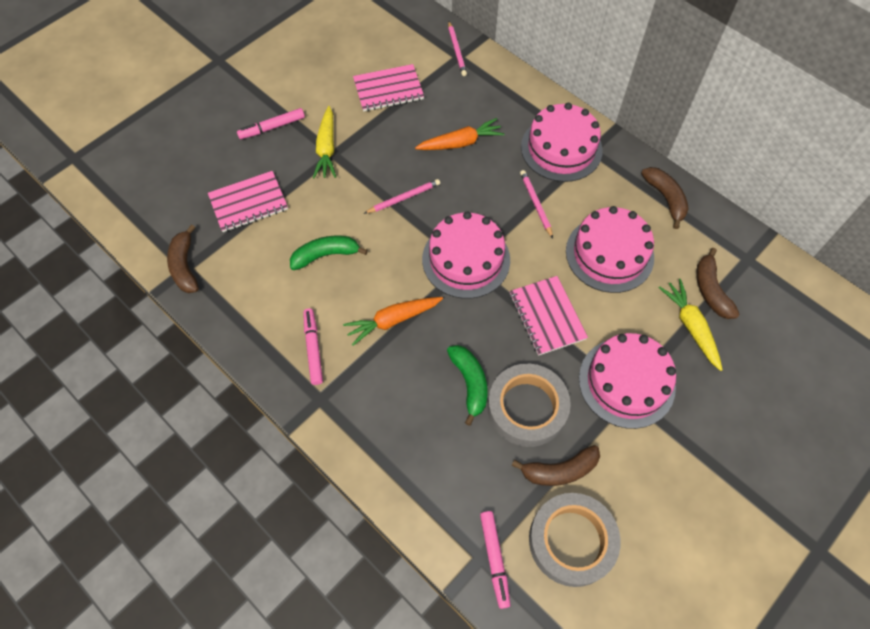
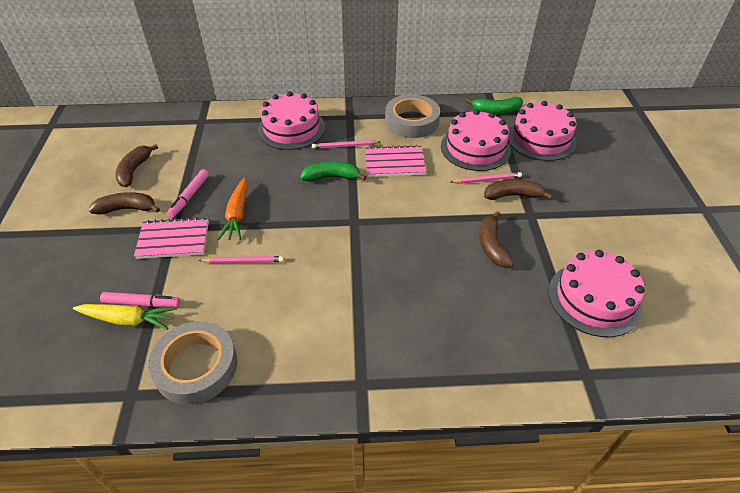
orange carrot: 2 -> 1
pink marker: 3 -> 2
pink notebook: 3 -> 2
yellow carrot: 2 -> 1

